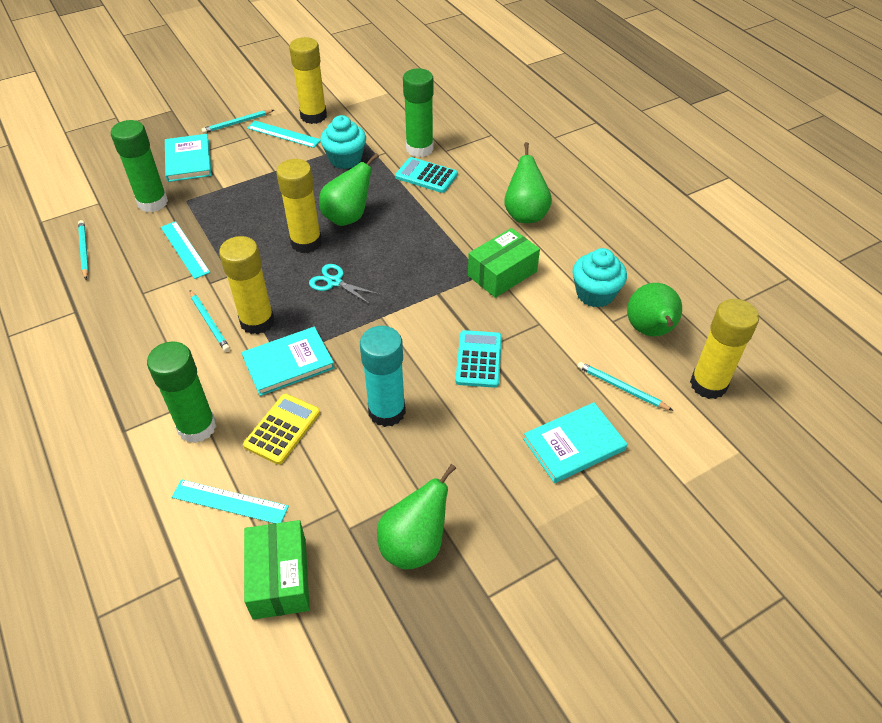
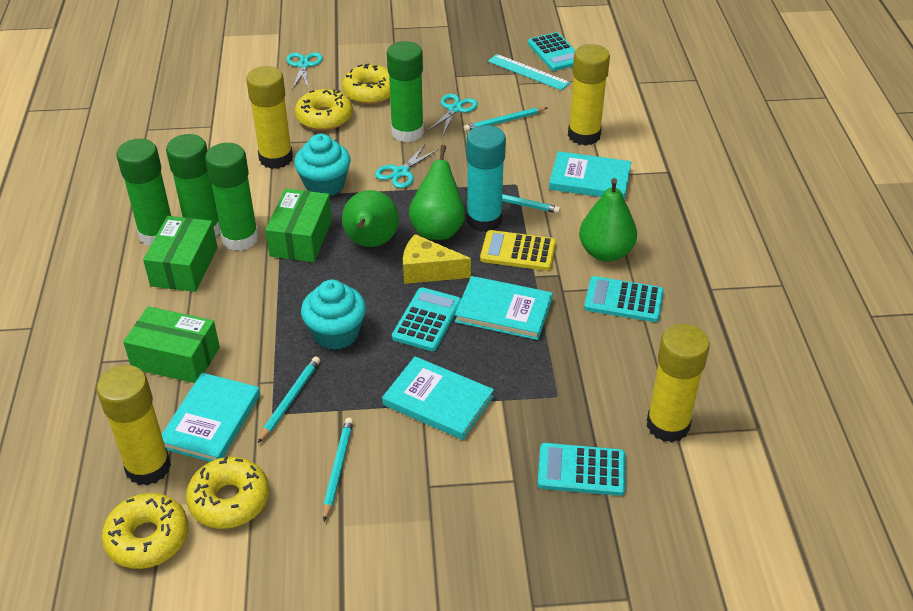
green box: 2 -> 3
green glue stick: 3 -> 4
green pear: 4 -> 3
turquoise book: 3 -> 4
turquoise calculator: 2 -> 4
turquoise ruler: 3 -> 1
turquoise scissors: 1 -> 3
yellow cheese: 0 -> 1
yellow donut: 0 -> 4

